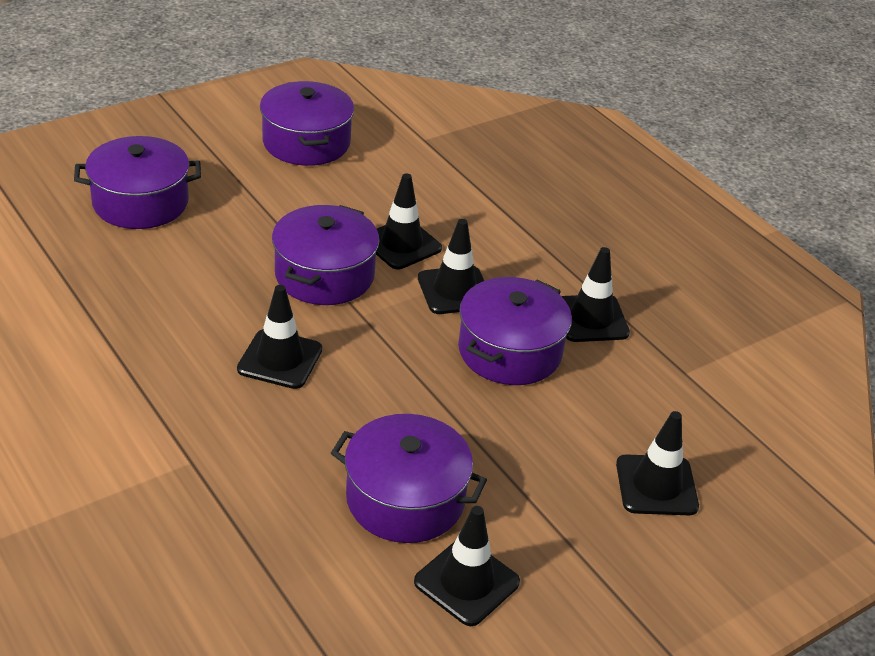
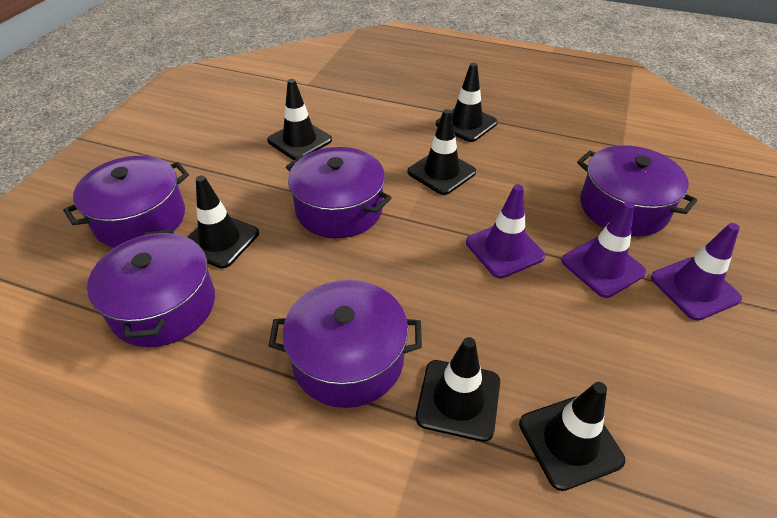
purple traffic cone: 0 -> 3

